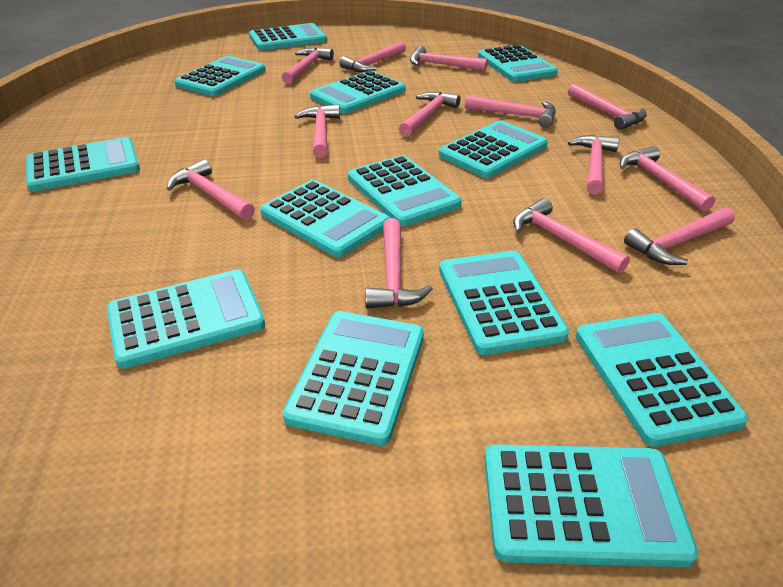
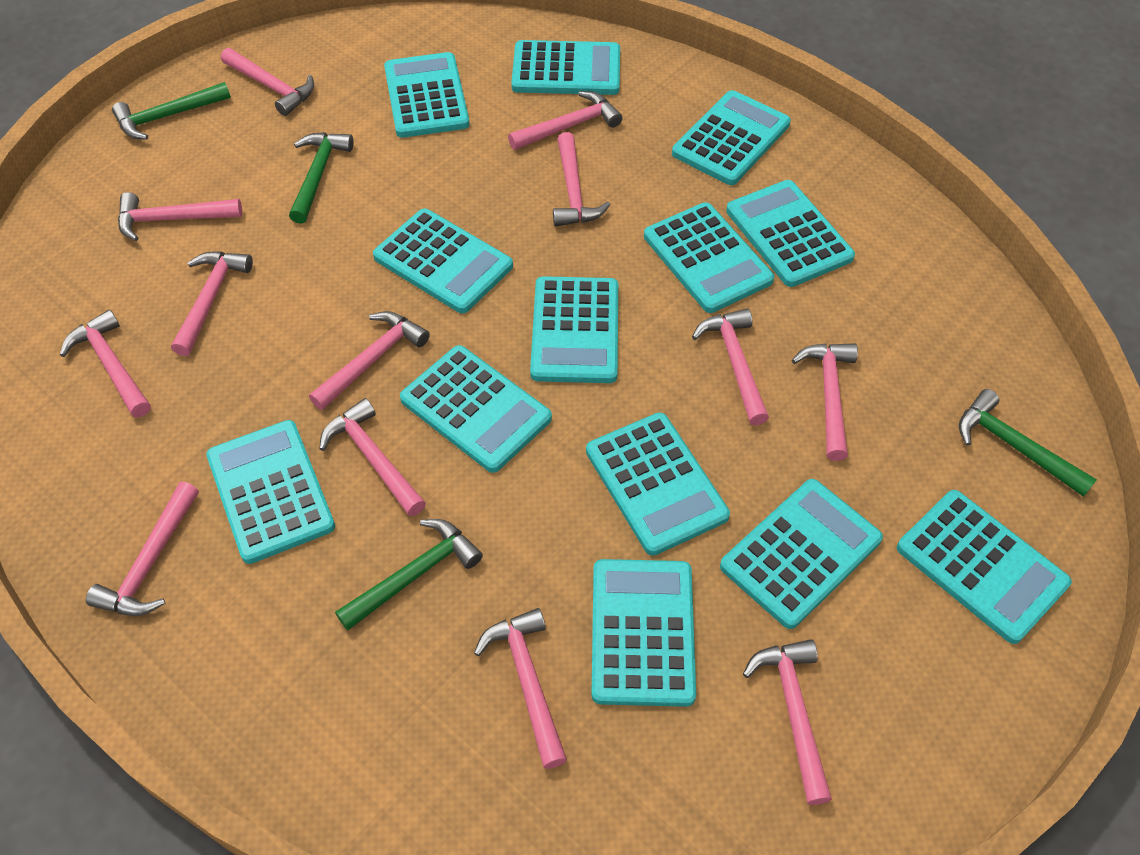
green hammer: 0 -> 4

